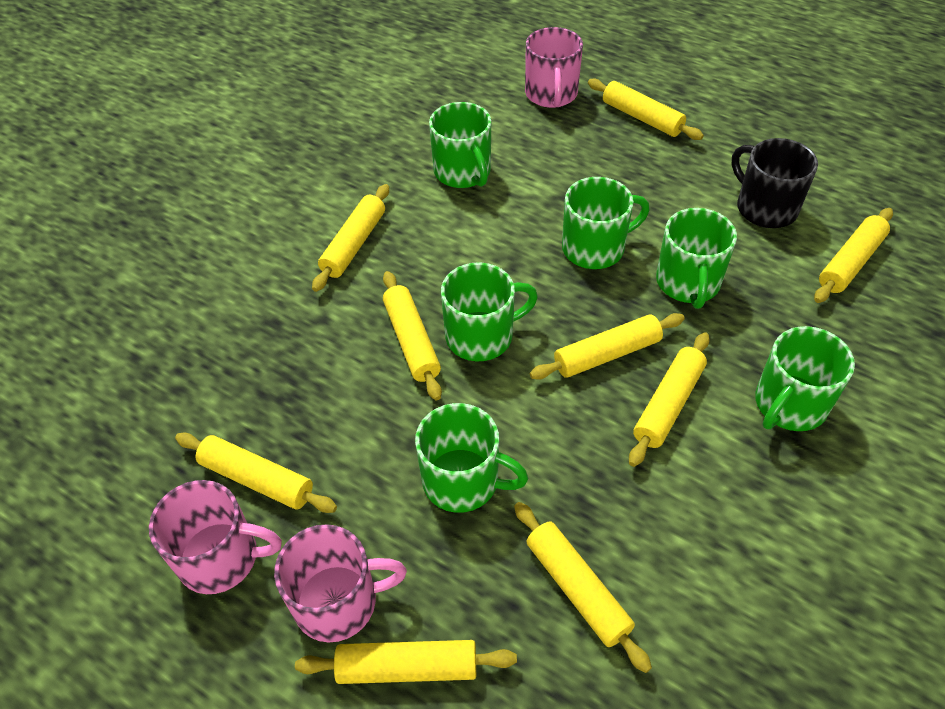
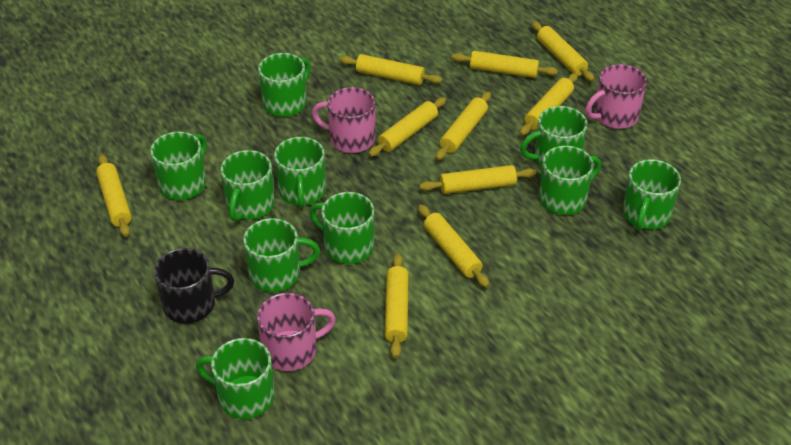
green mug: 6 -> 10
yellow rolling pin: 9 -> 10

